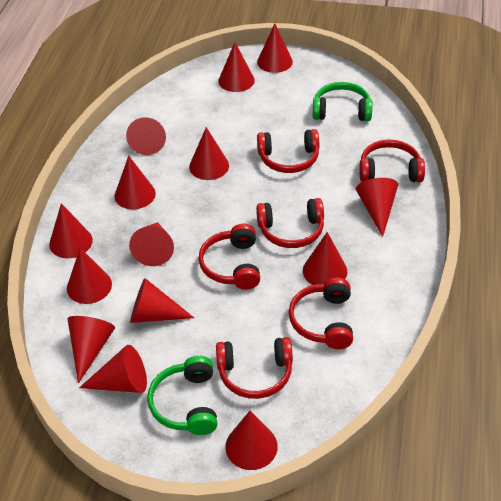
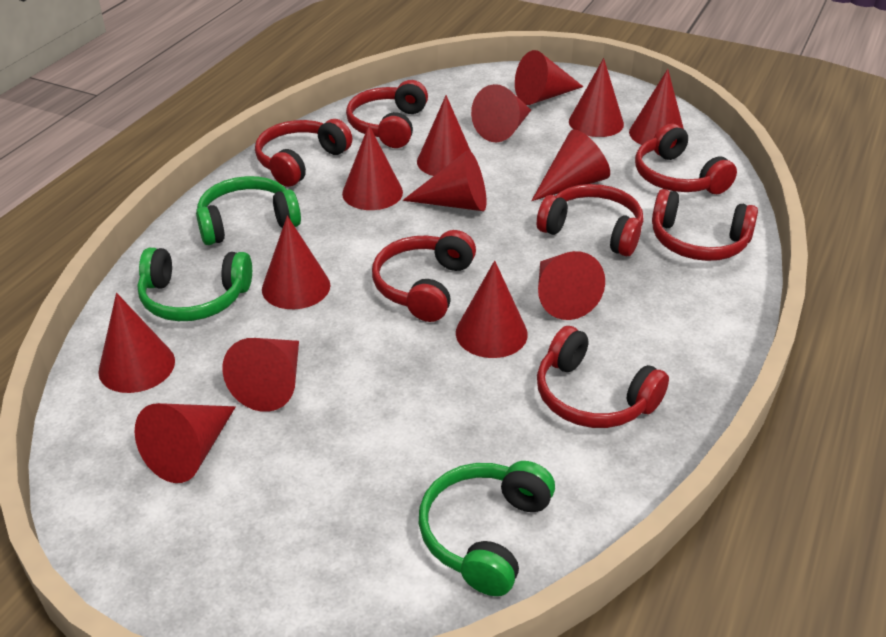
green headphones: 2 -> 3
red headphones: 6 -> 7

